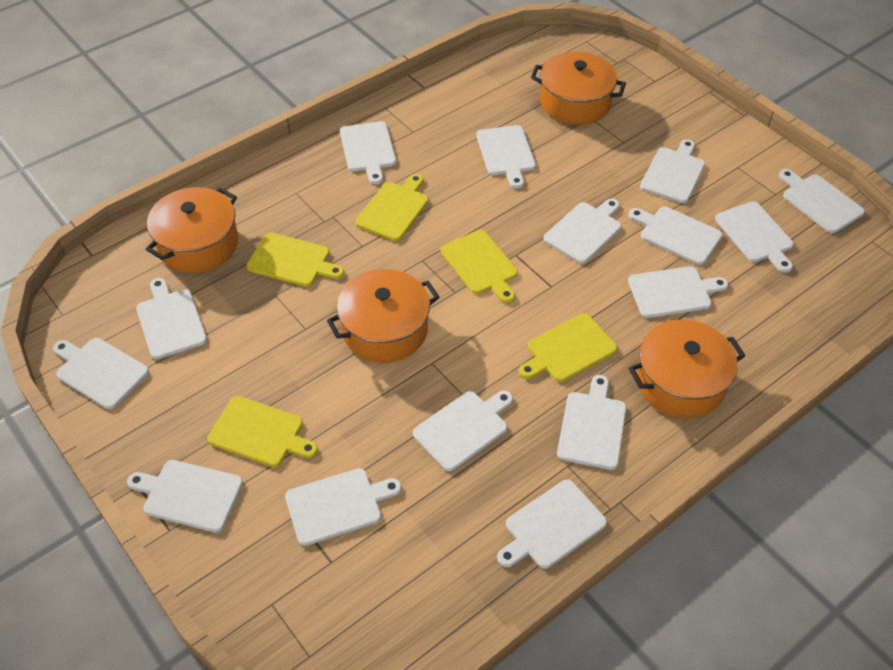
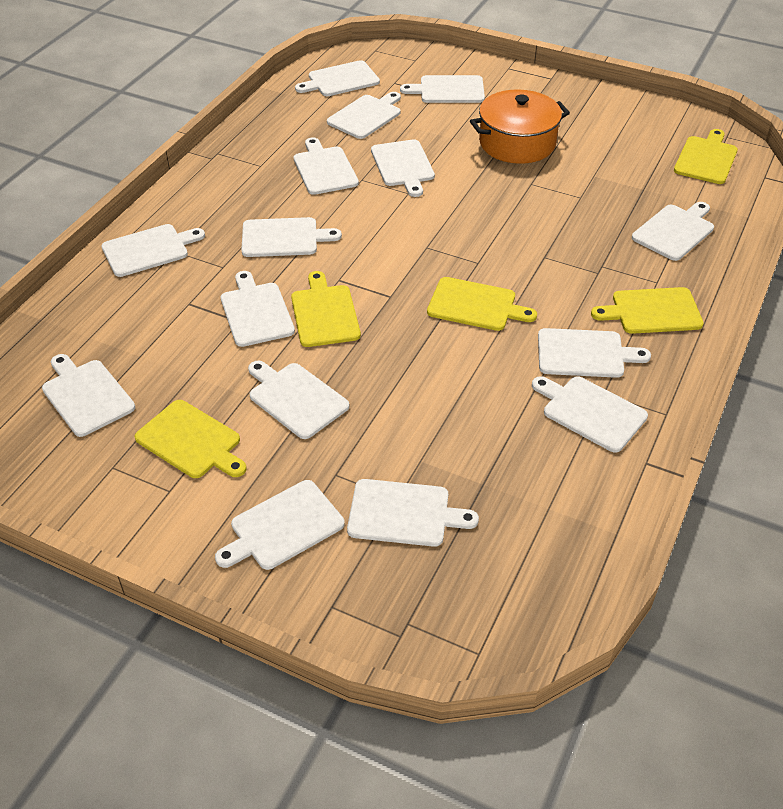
orange pot: 4 -> 1

